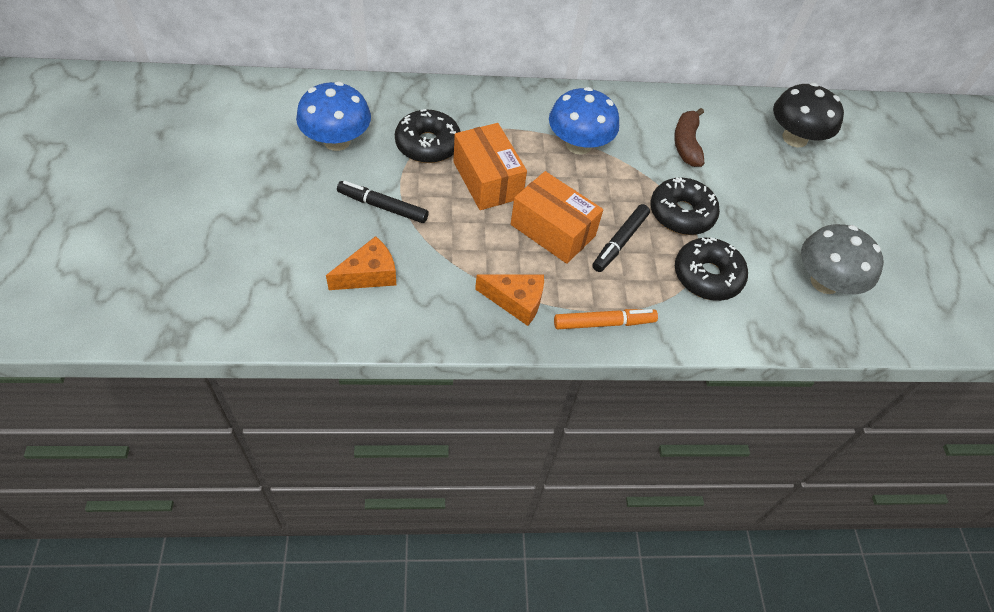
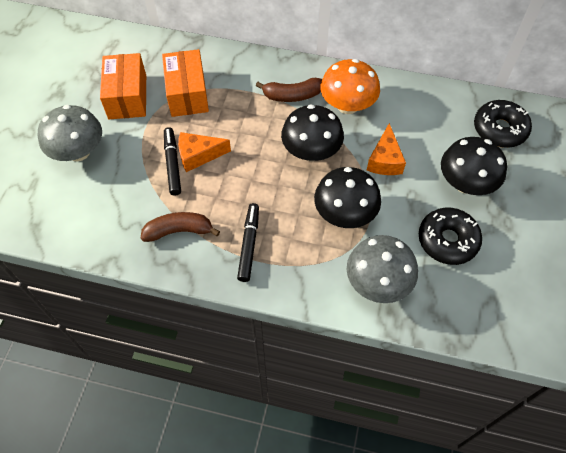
black donut: 3 -> 2
black mushroom: 1 -> 3
blue mushroom: 2 -> 0
brown banana: 1 -> 2
grey mushroom: 1 -> 2
orange marker: 1 -> 0
orange mushroom: 0 -> 1

